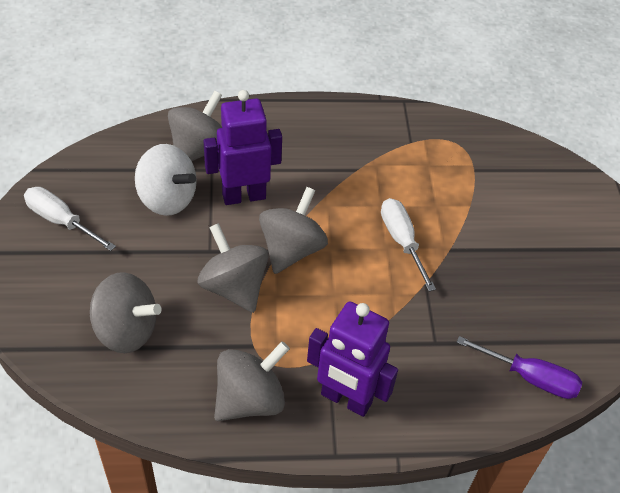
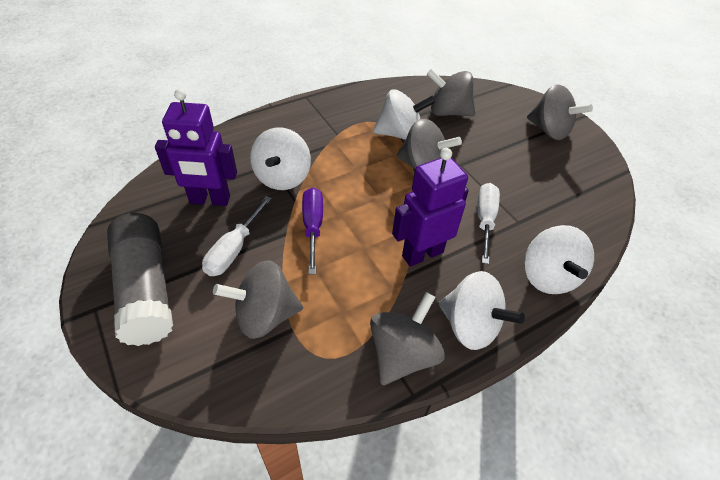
grey glue stick: 0 -> 1
white spinning top: 1 -> 4

